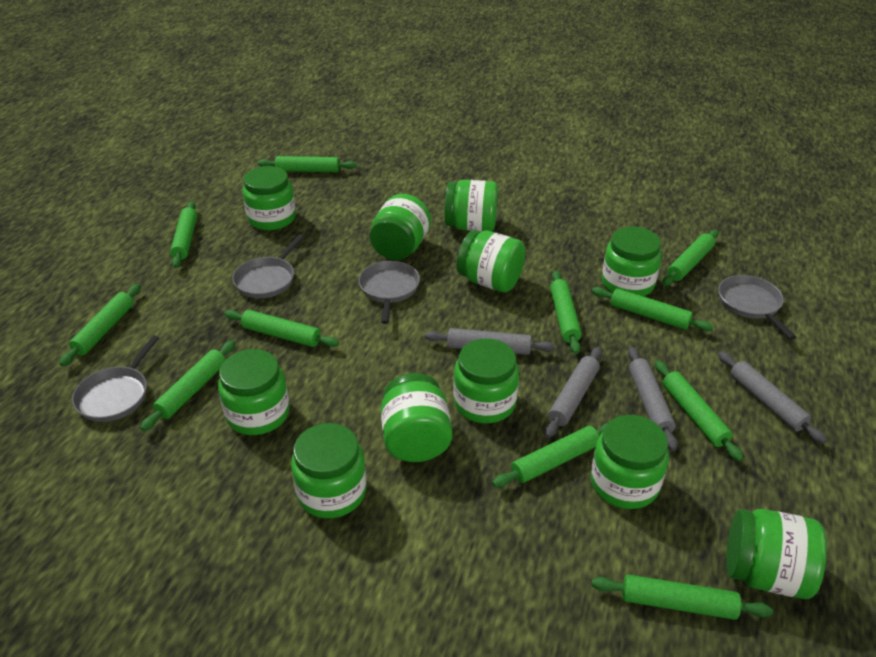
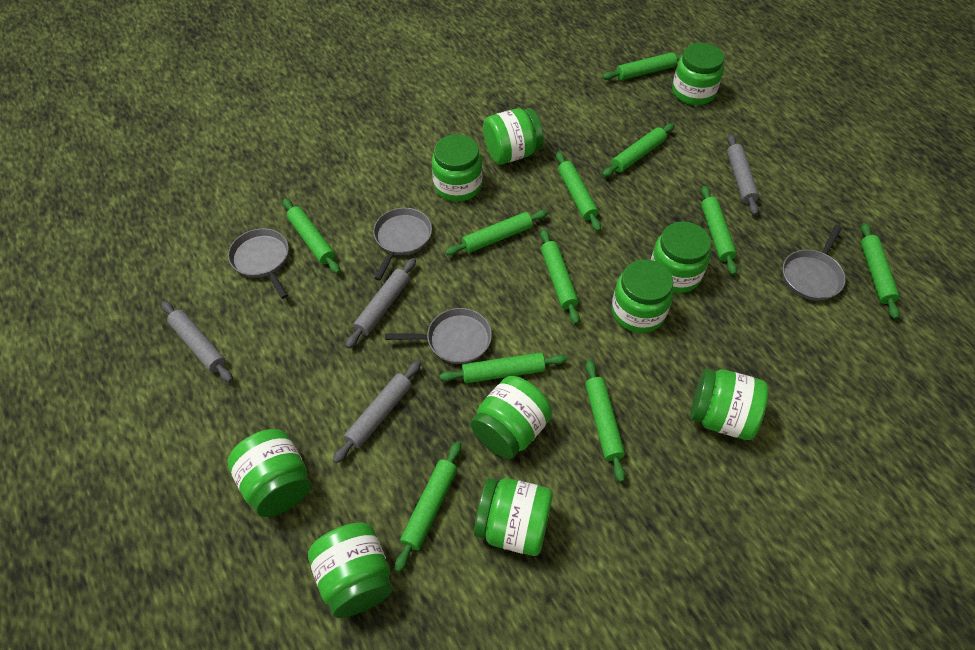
green jar: 11 -> 10

